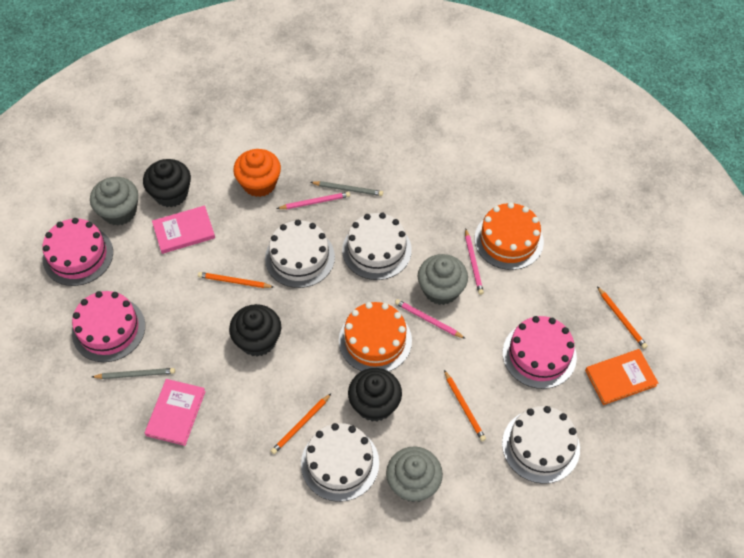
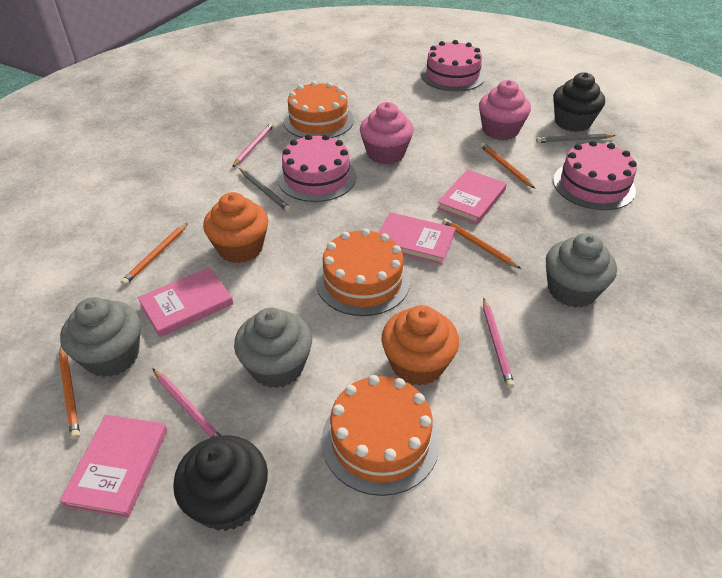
black cupcake: 3 -> 2
orange book: 1 -> 0
orange cake: 2 -> 3
orange cupcake: 1 -> 2
pink book: 2 -> 4
pink cupcake: 0 -> 2
white cake: 4 -> 0

